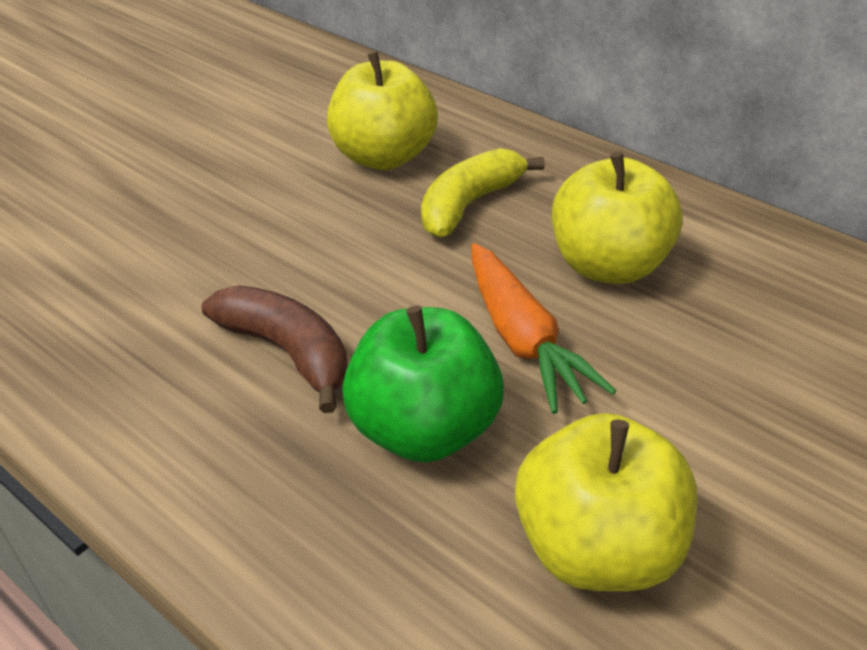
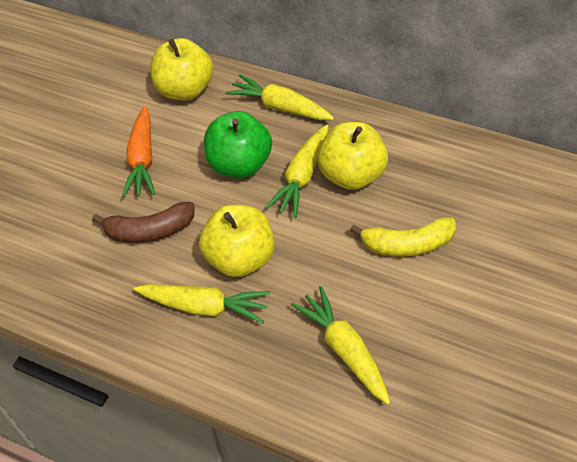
yellow carrot: 0 -> 4

